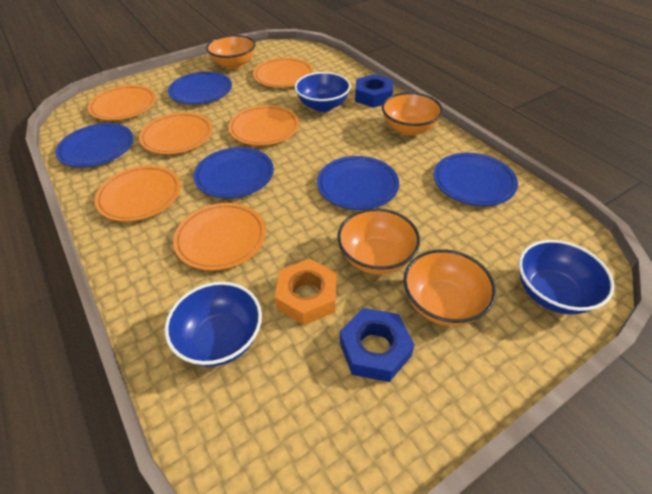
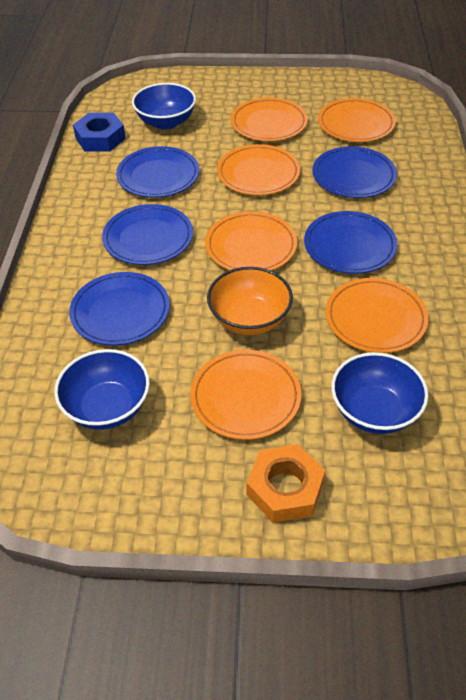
blue nut: 2 -> 1
orange bowl: 4 -> 1

